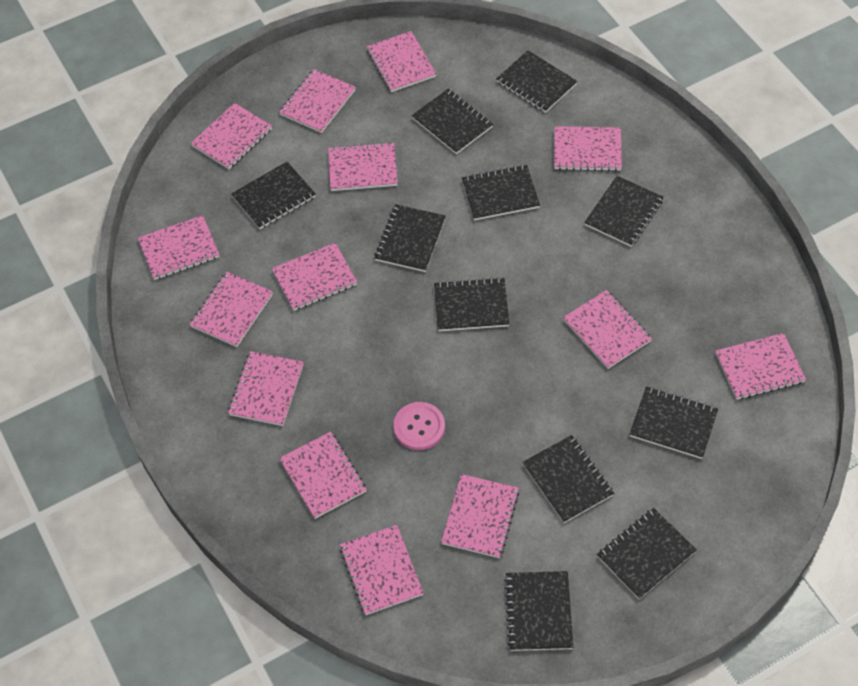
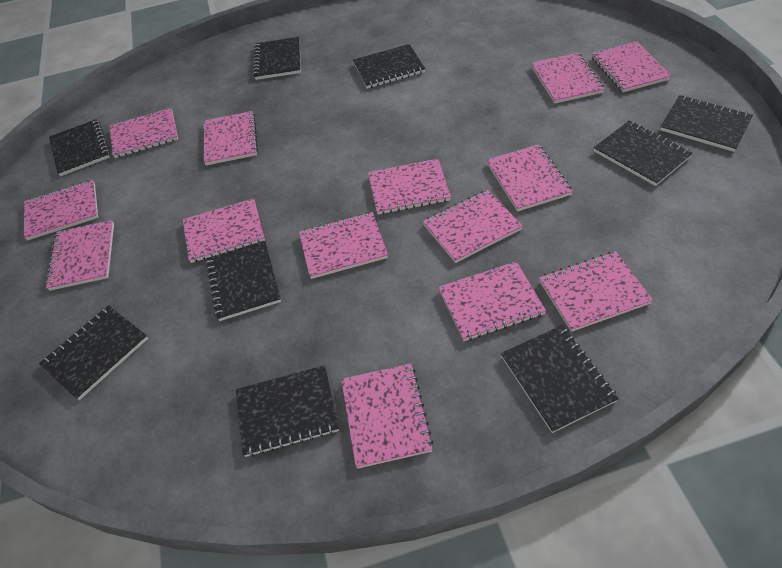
black notebook: 11 -> 9
pink button: 1 -> 0

